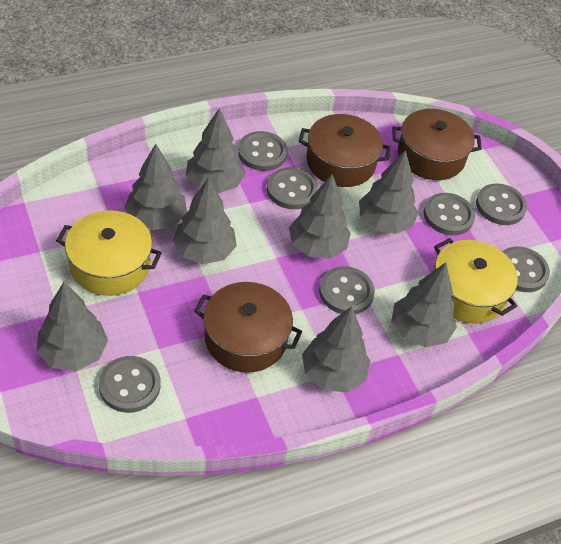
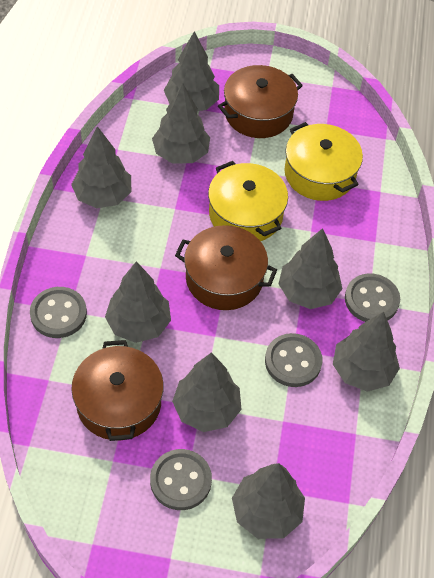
grey button: 7 -> 4

